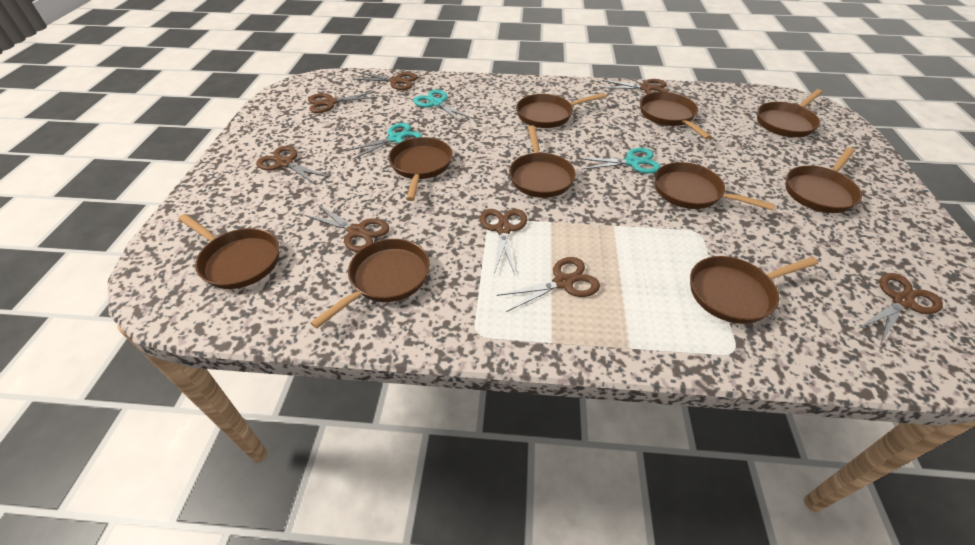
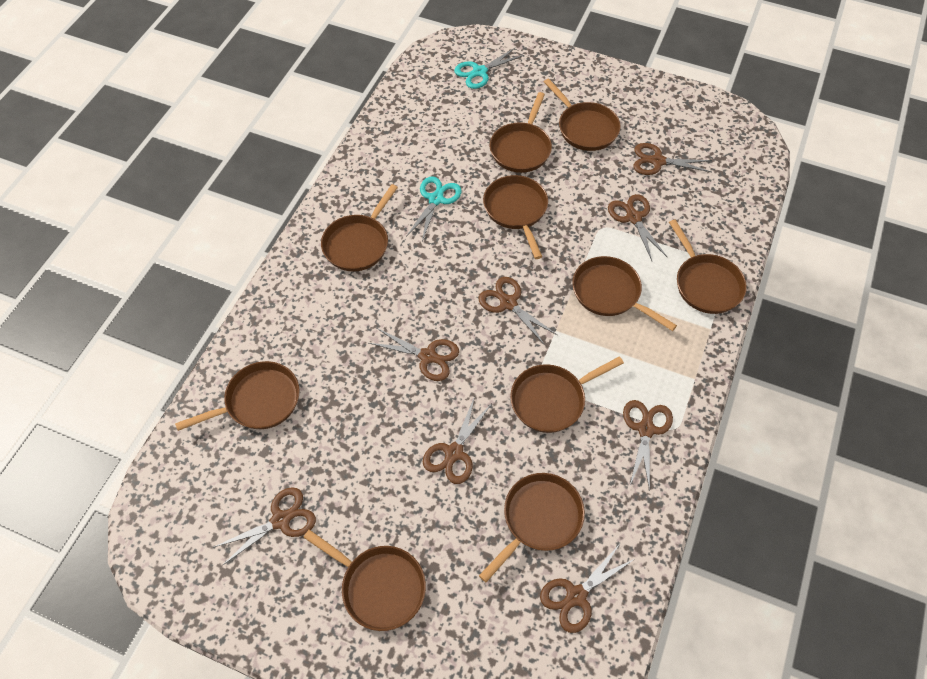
turquoise scissors: 3 -> 2

